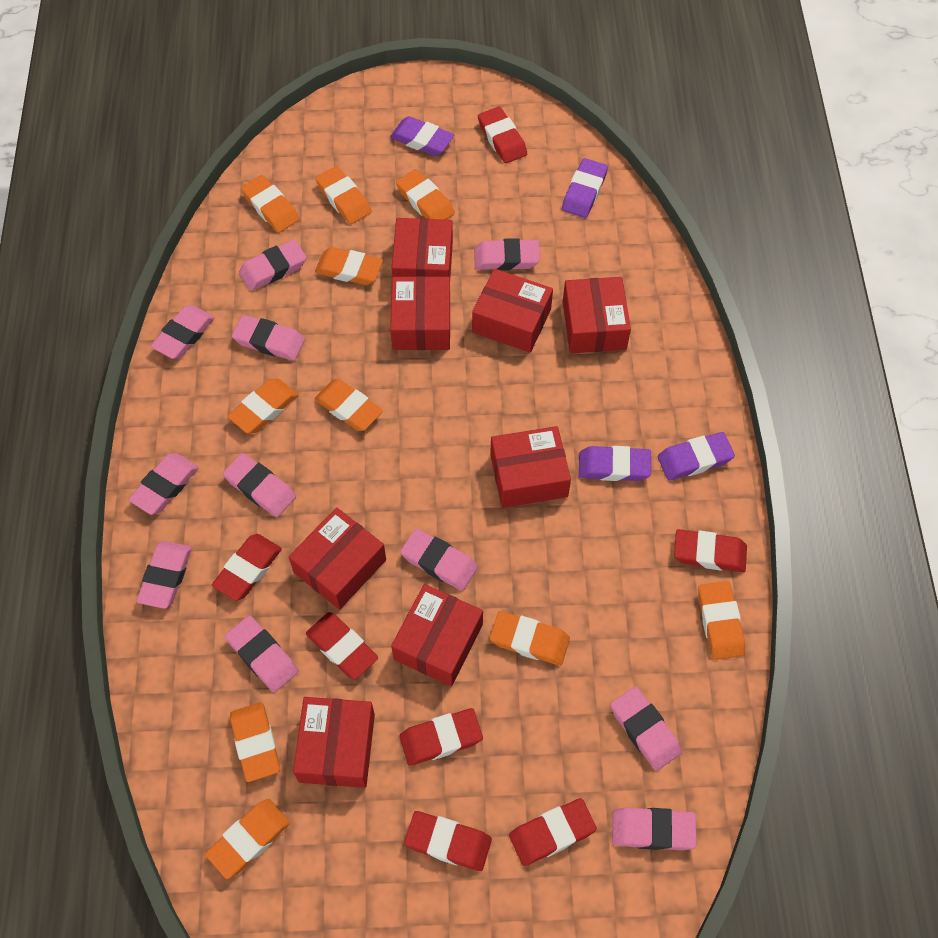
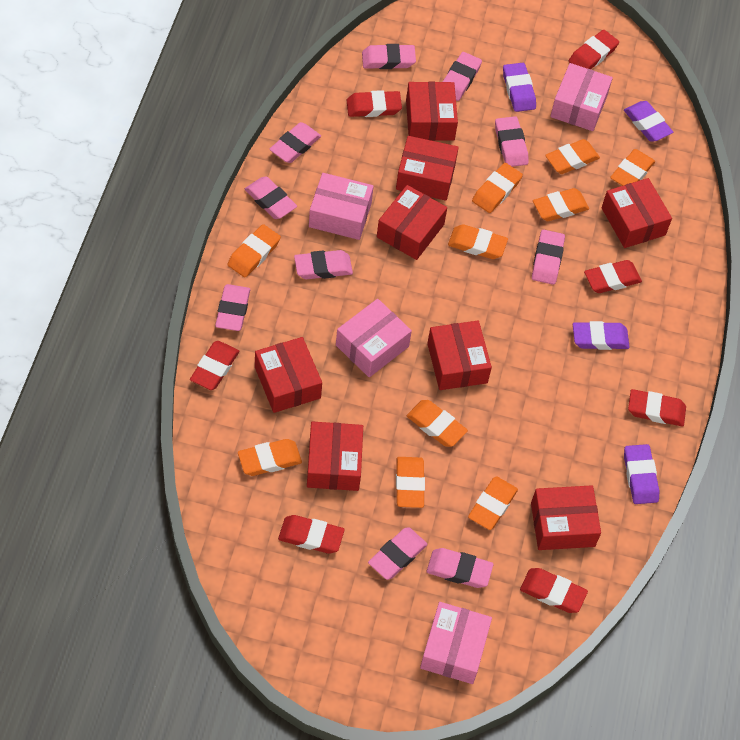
pink box: 0 -> 4
pink eraser: 11 -> 10

